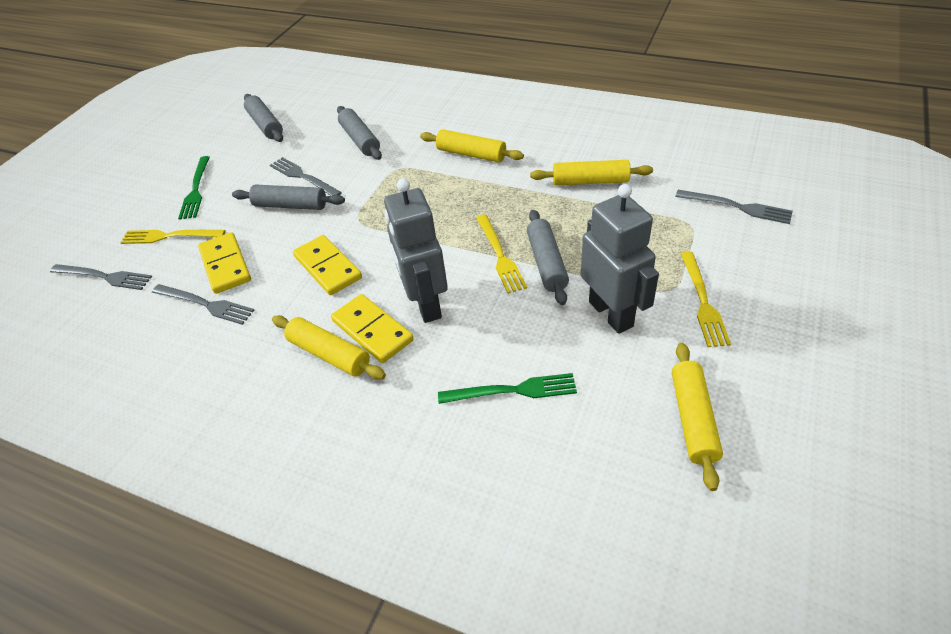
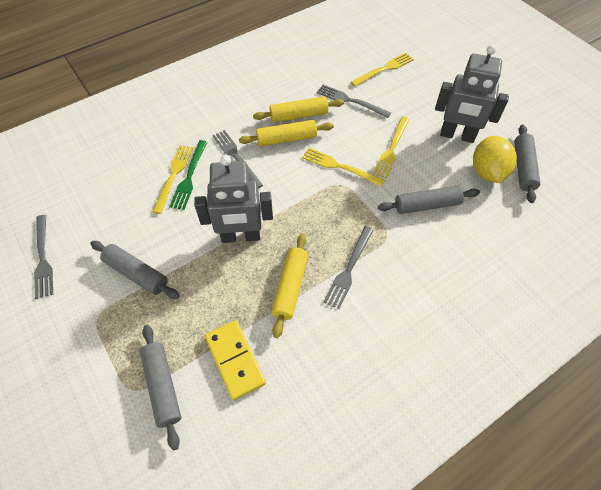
green fork: 2 -> 1
yellow domino: 3 -> 1
yellow fork: 3 -> 4
yellow lemon: 0 -> 1
yellow rolling pin: 4 -> 3

